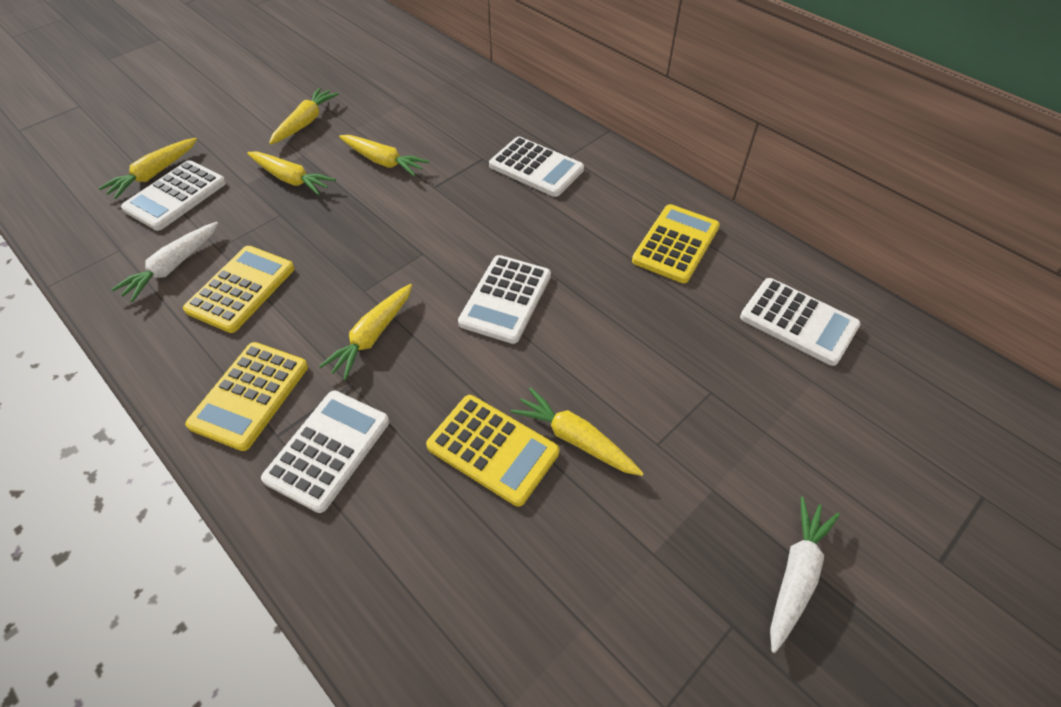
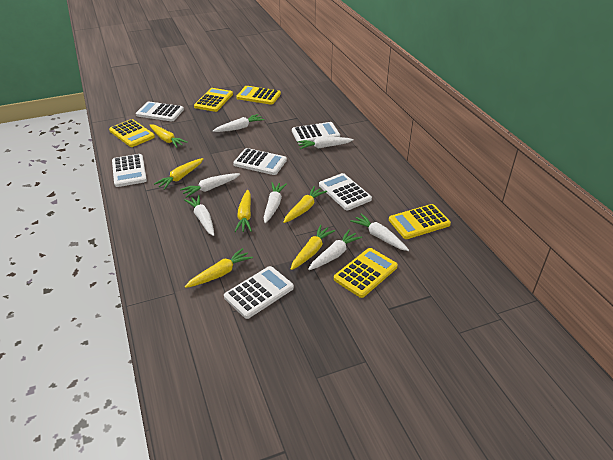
white calculator: 5 -> 6
white carrot: 2 -> 7
yellow calculator: 4 -> 5

